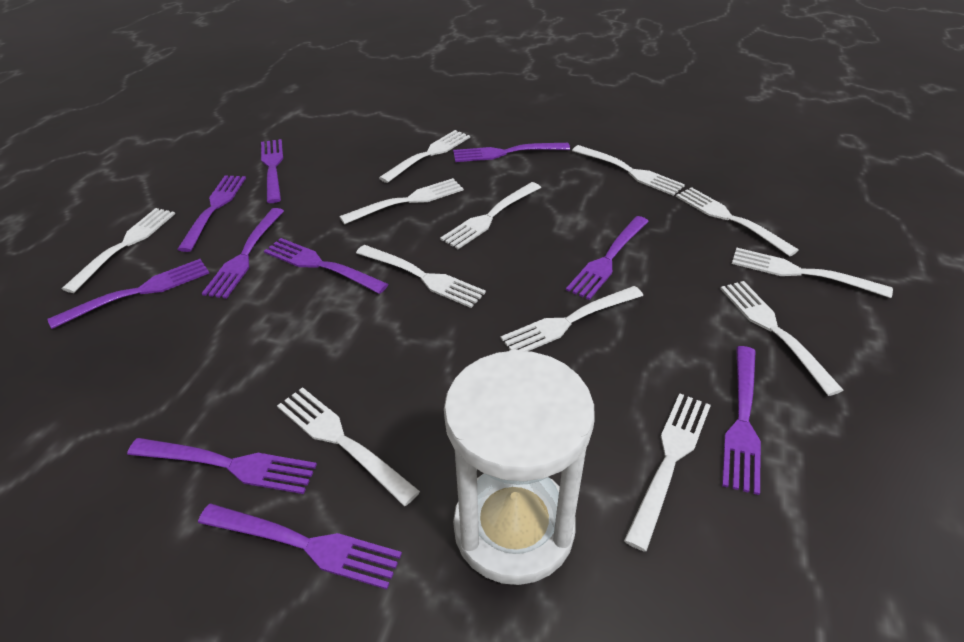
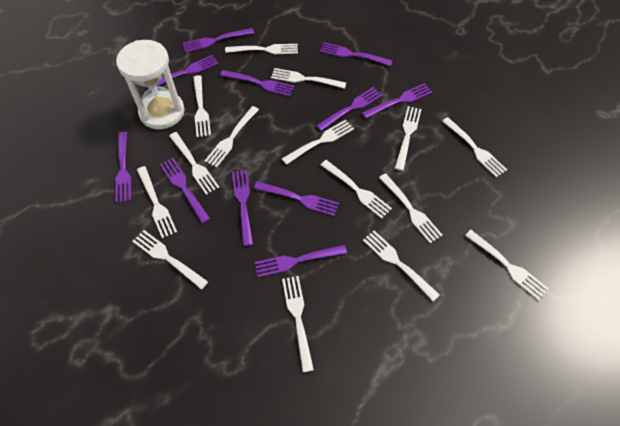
purple fork: 10 -> 11
white fork: 12 -> 15

